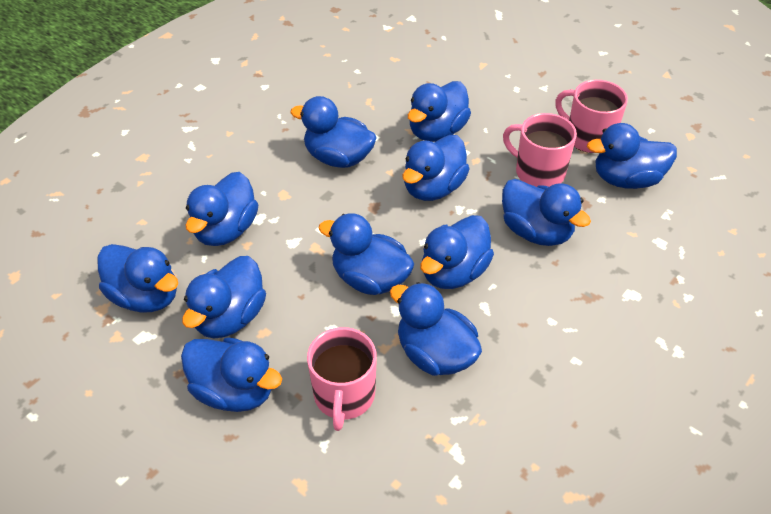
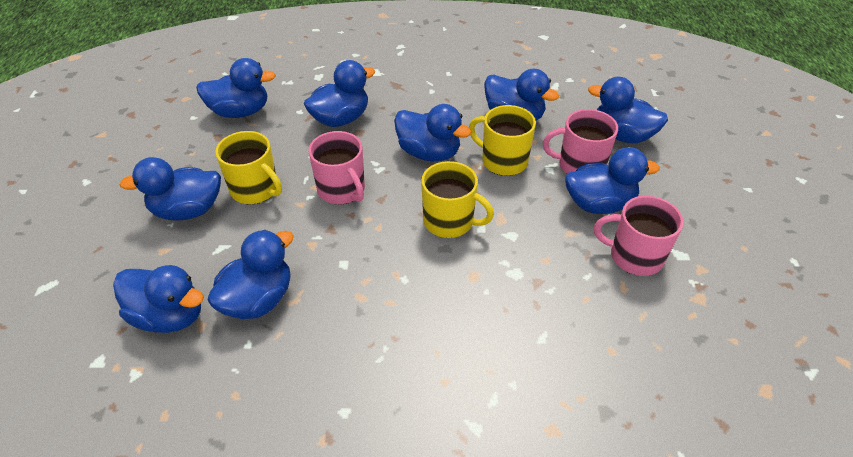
blue duck: 12 -> 9
yellow mug: 0 -> 3

